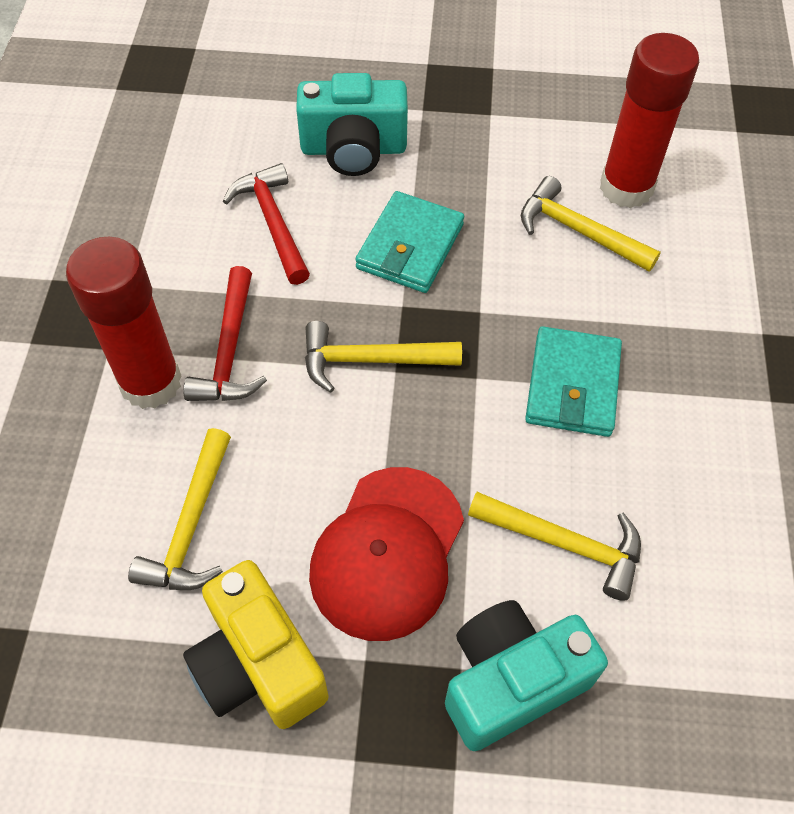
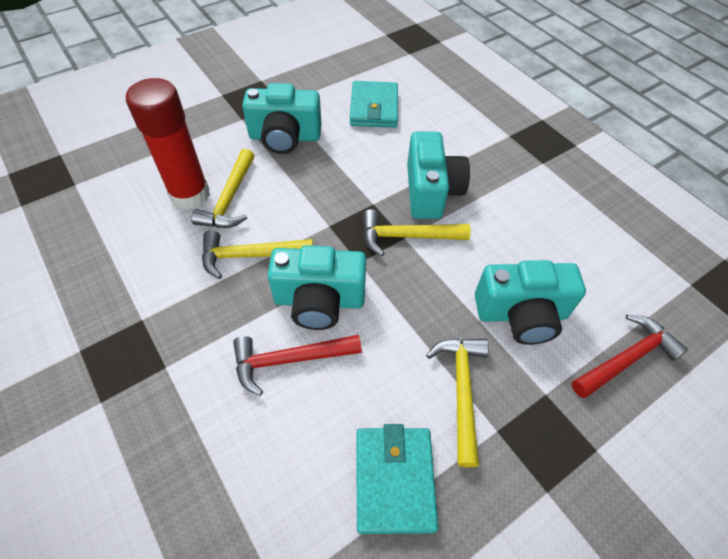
red cap: 1 -> 0
red glue stick: 2 -> 1
turquoise camera: 2 -> 4
yellow camera: 1 -> 0

